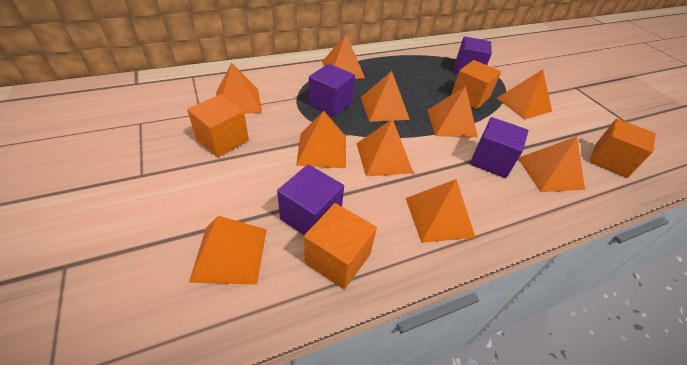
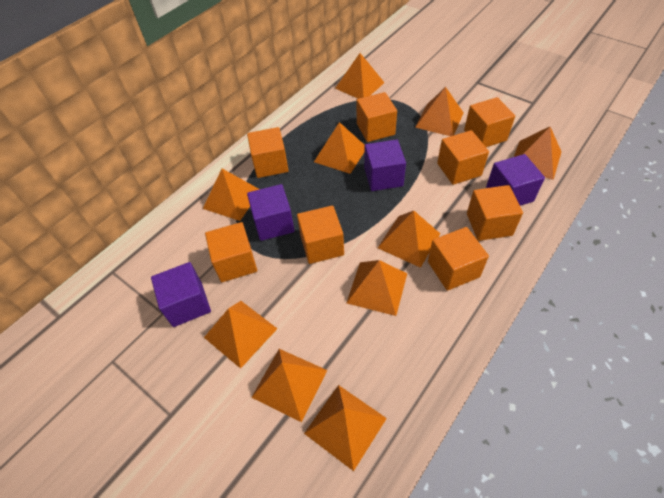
orange cube: 4 -> 8

